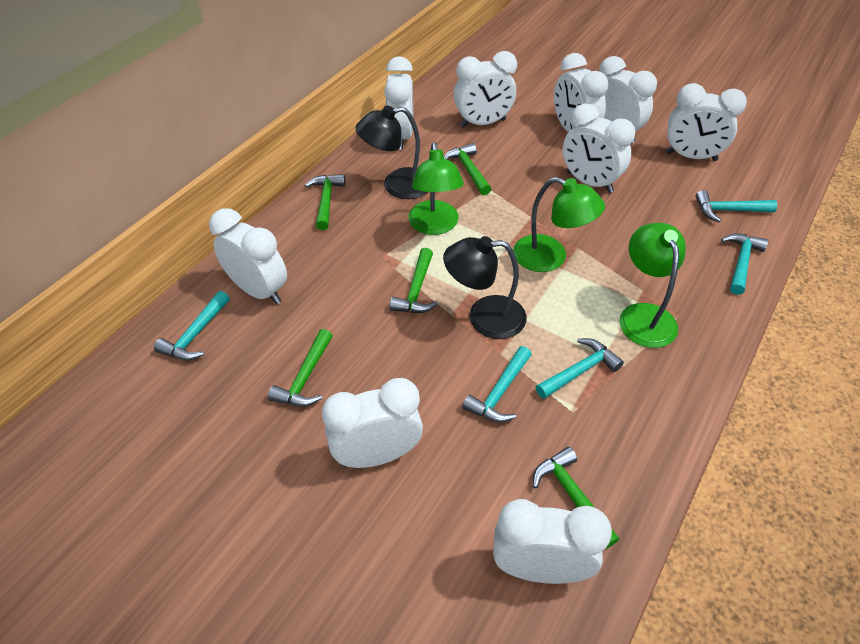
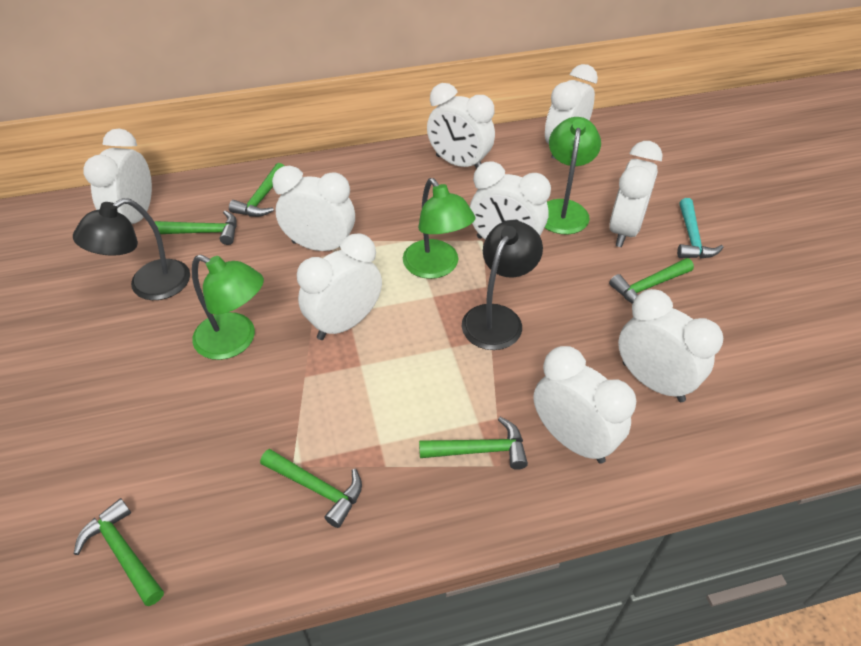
green hammer: 5 -> 6
turquoise hammer: 5 -> 1

